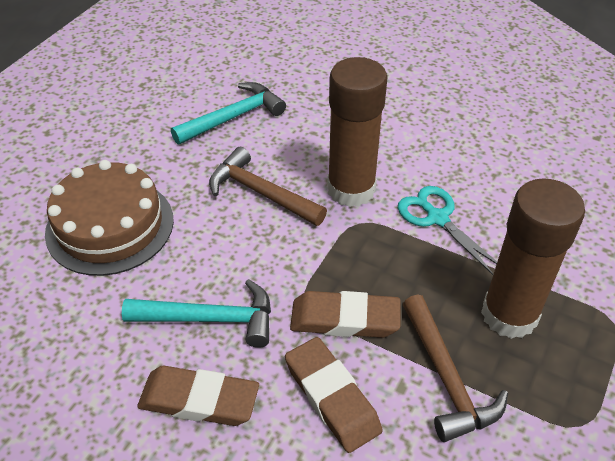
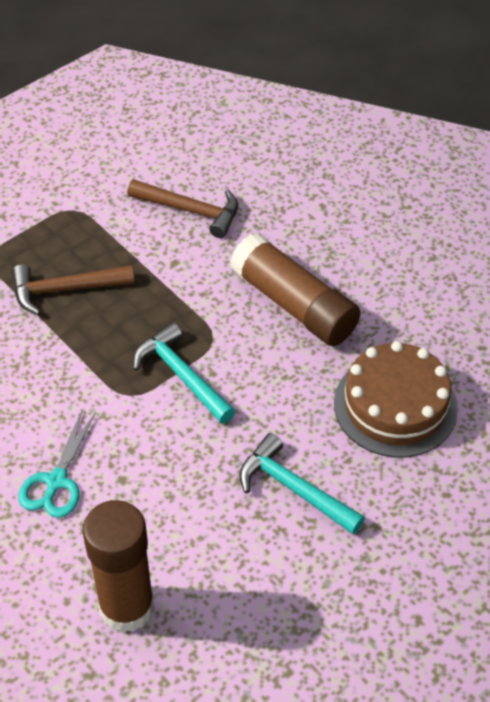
brown eraser: 3 -> 0

